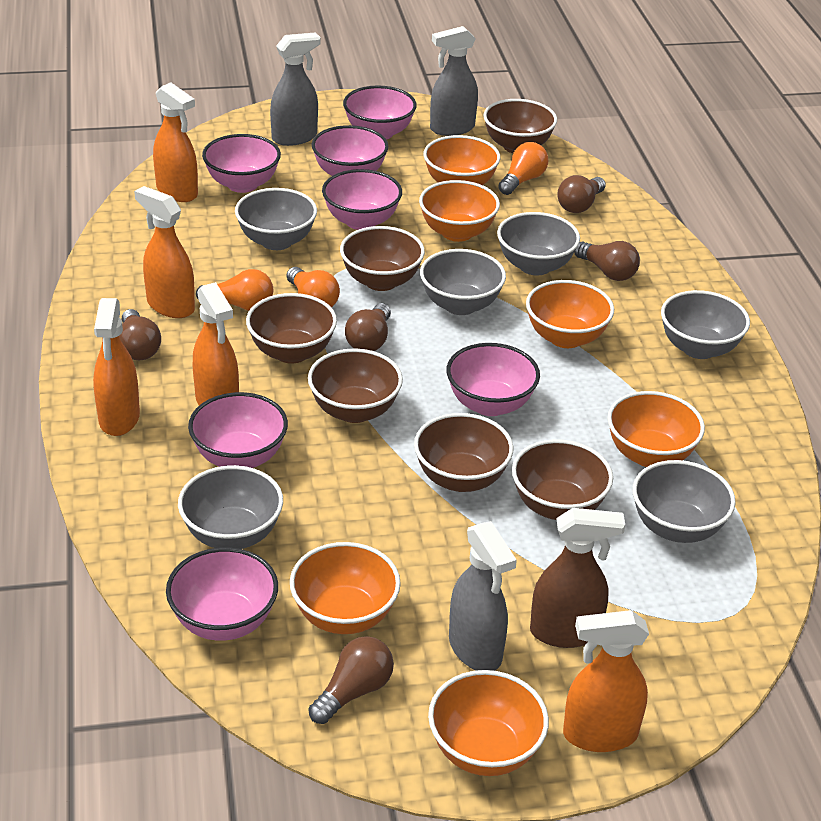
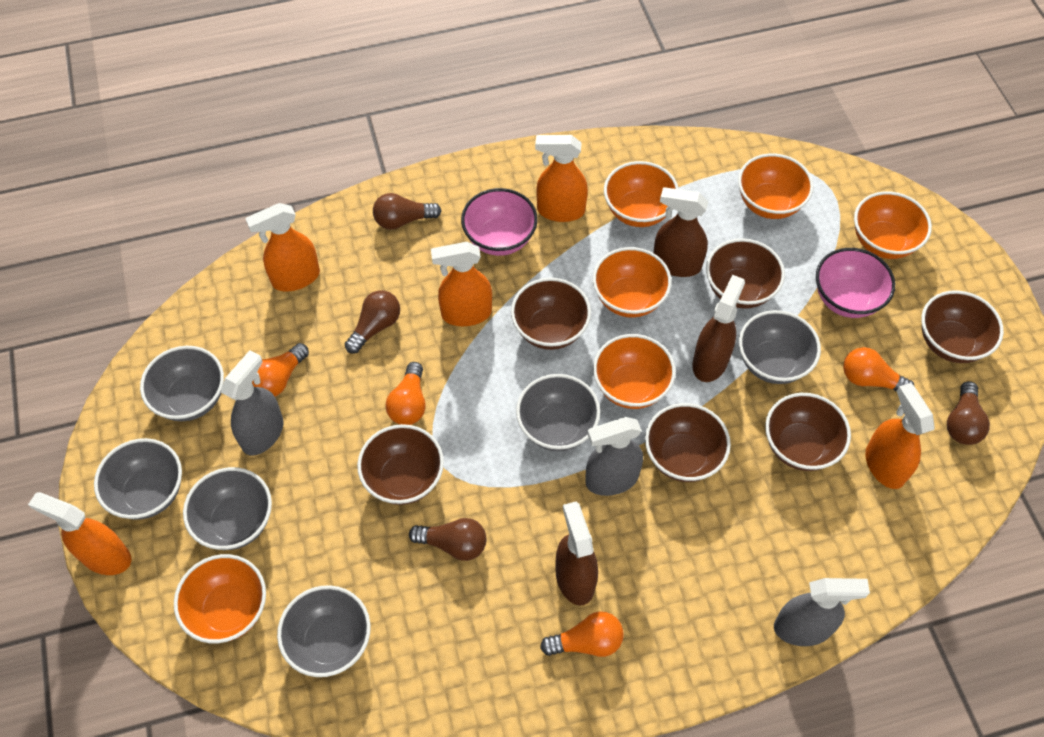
brown light bulb: 5 -> 4
brown spray bottle: 1 -> 3
orange light bulb: 3 -> 4
pink bowl: 7 -> 2

